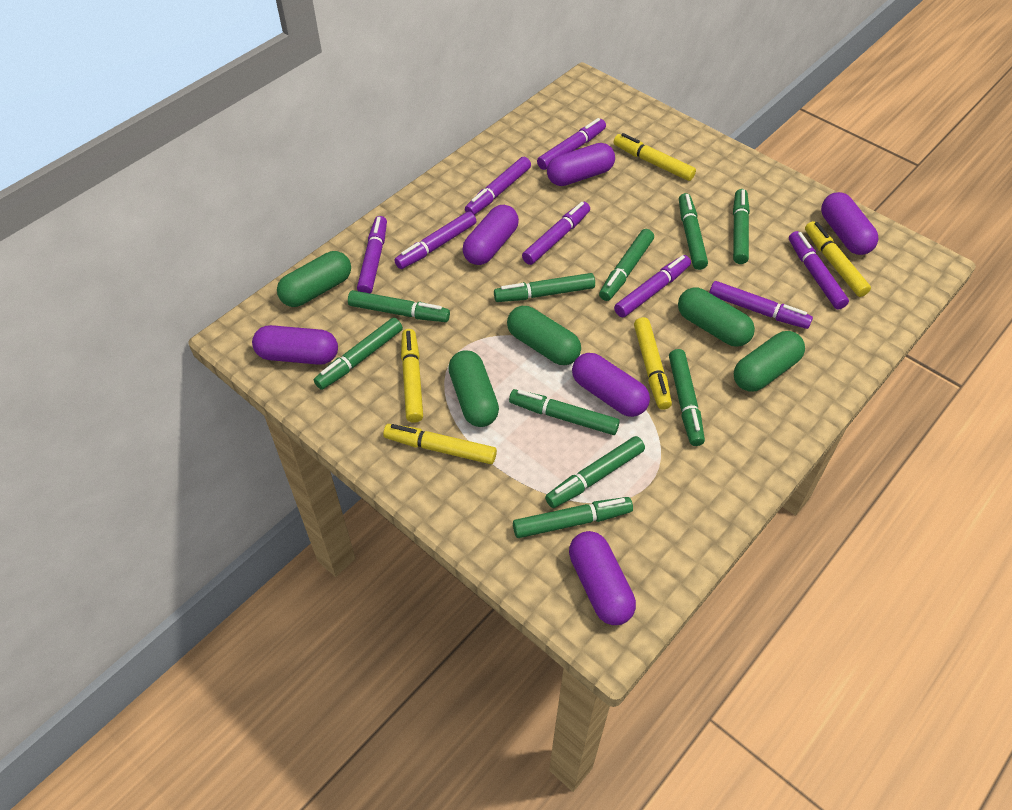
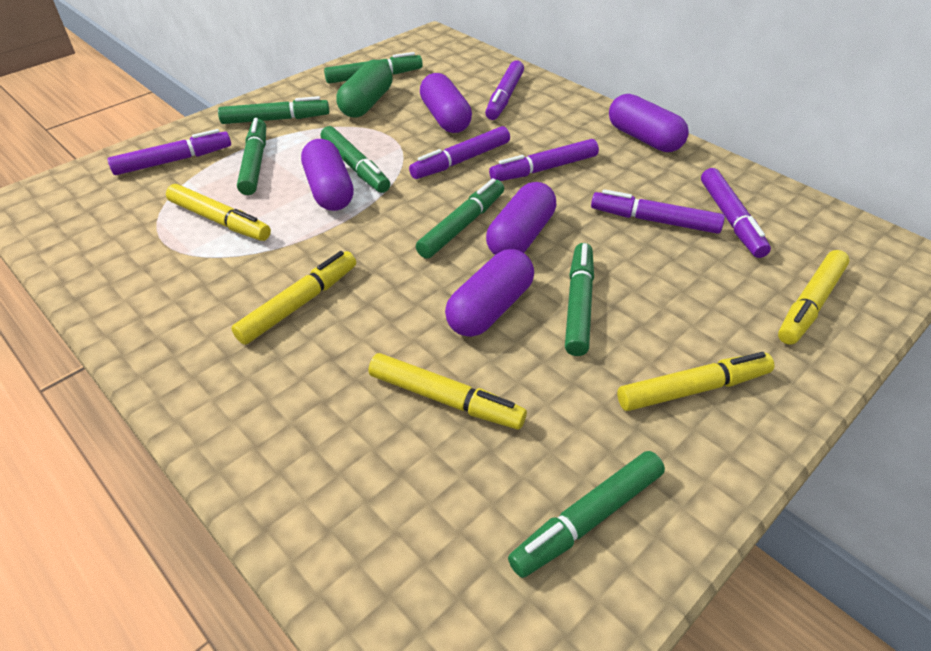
green capsule: 5 -> 1
green marker: 10 -> 7
purple capsule: 6 -> 5
purple marker: 8 -> 6

